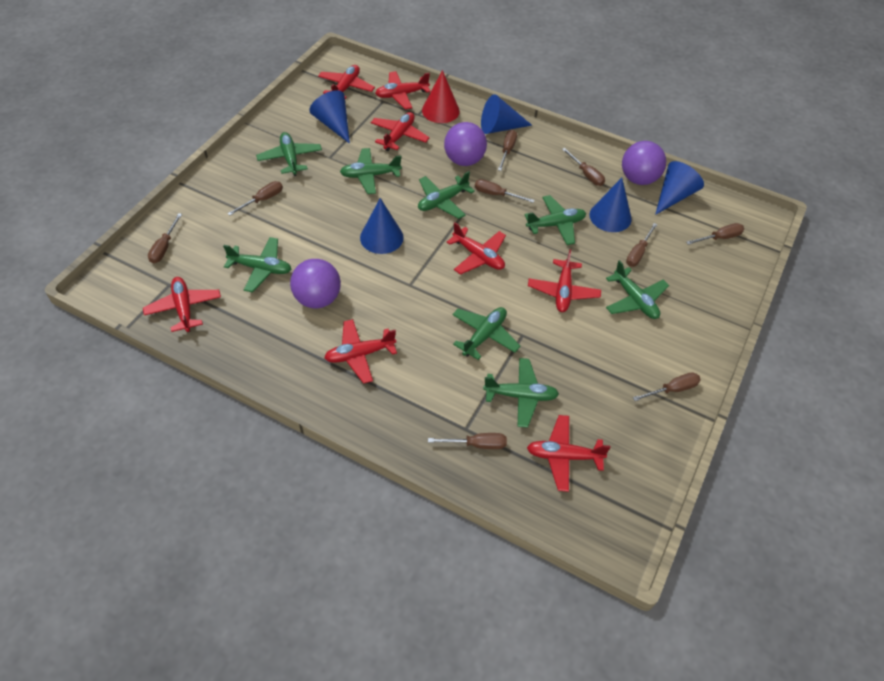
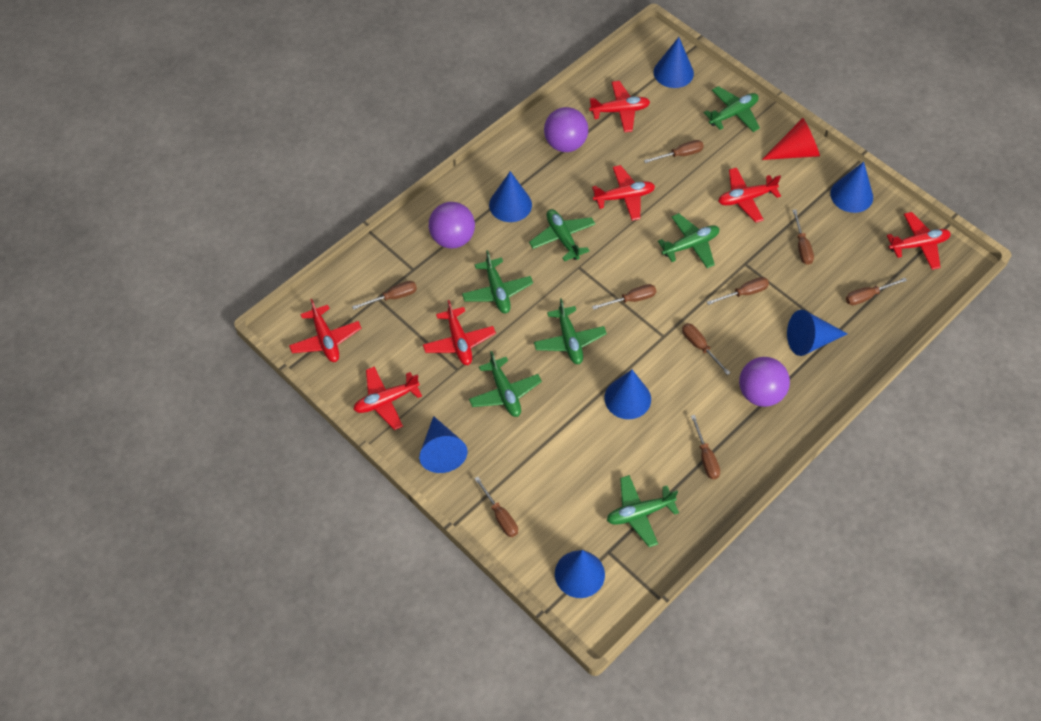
blue cone: 5 -> 7
green plane: 8 -> 7
red plane: 8 -> 7

